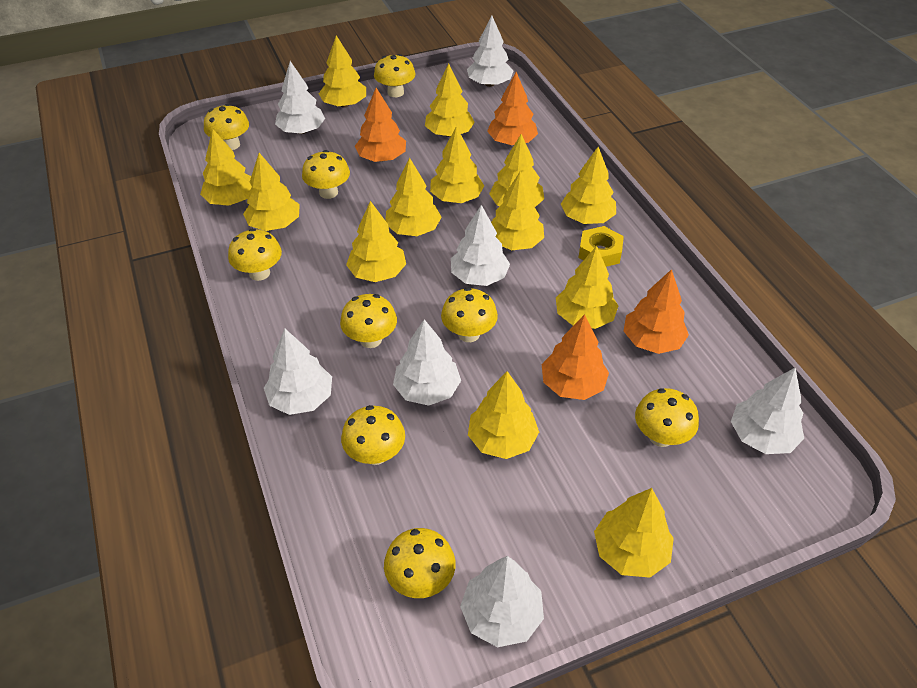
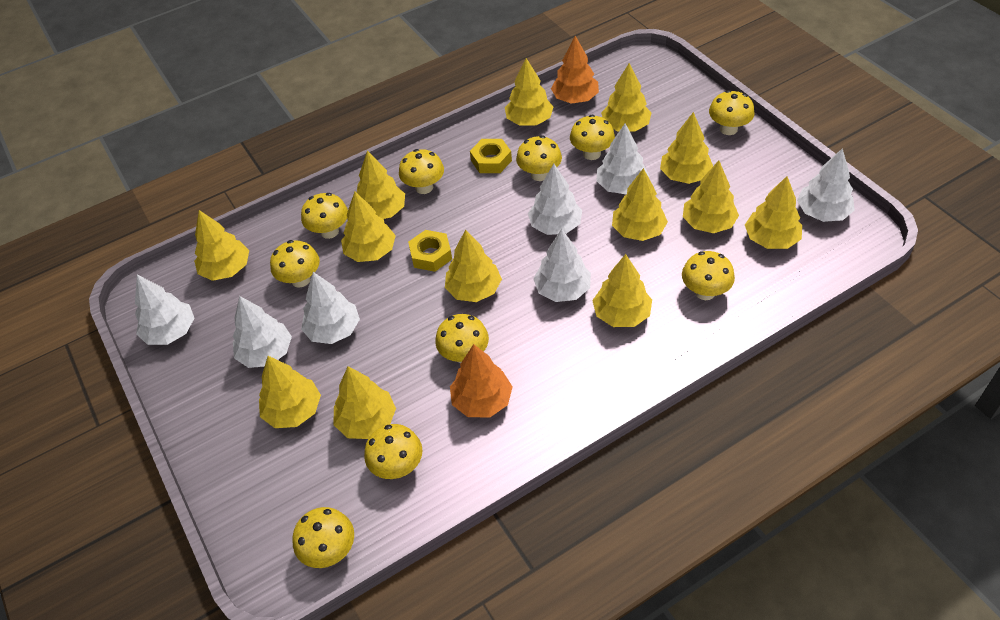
orange tree: 4 -> 2
yellow mushroom: 9 -> 10
yellow nut: 1 -> 2

